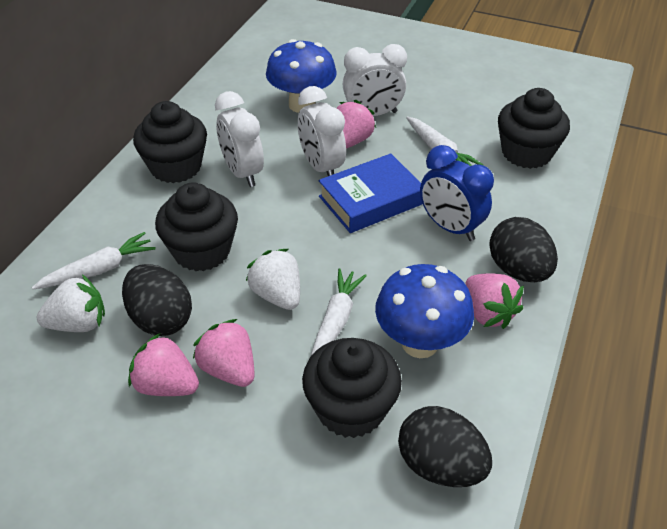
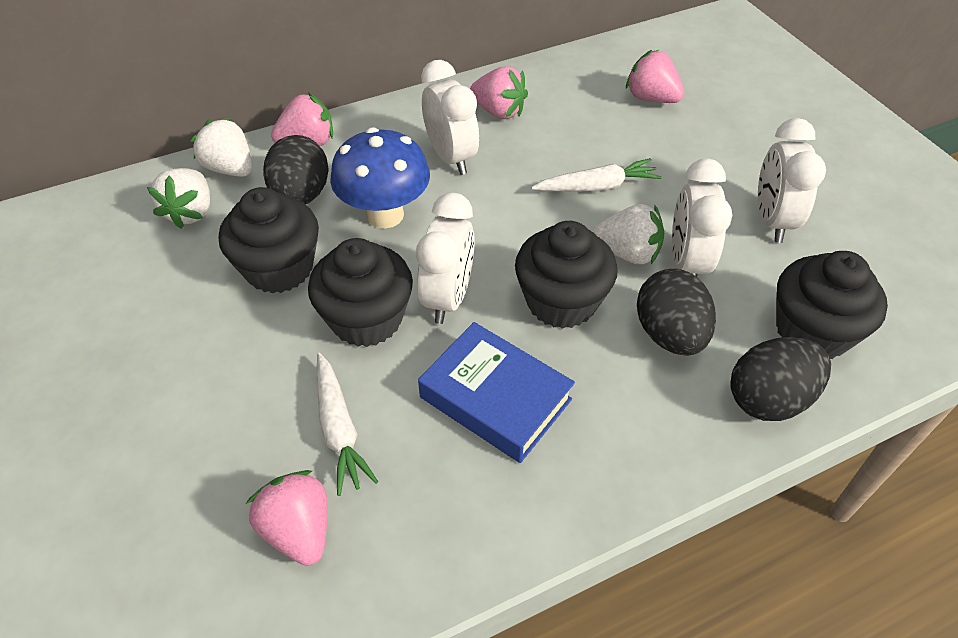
blue clock: 1 -> 0
blue mushroom: 2 -> 1
white carrot: 3 -> 2
white clock: 3 -> 4
white strawberry: 2 -> 3

